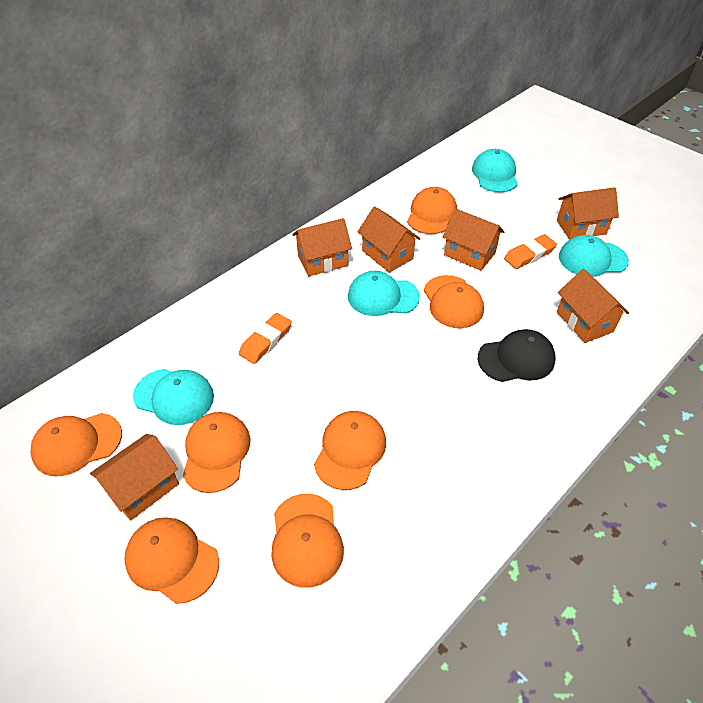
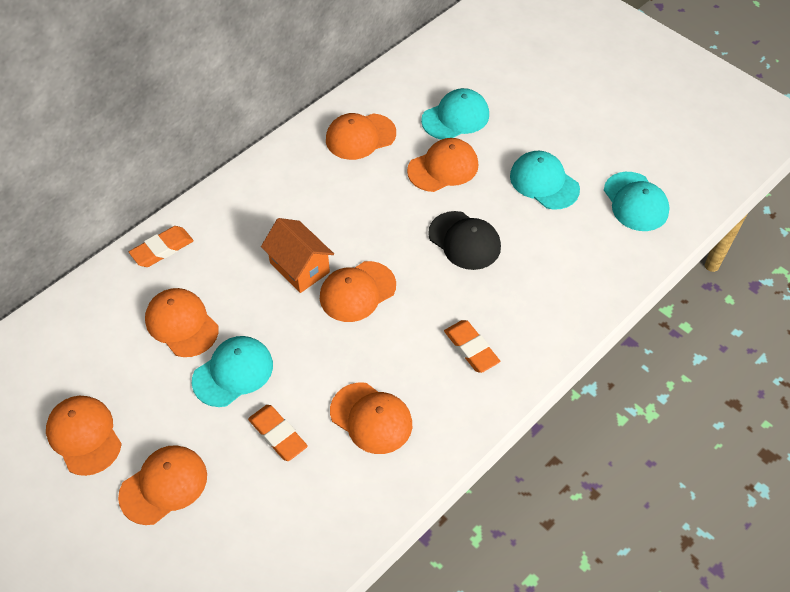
orange eraser: 2 -> 3
orange house: 6 -> 1

